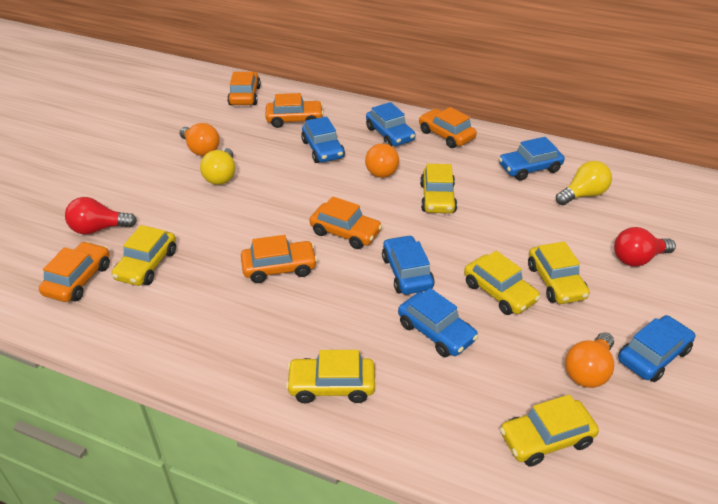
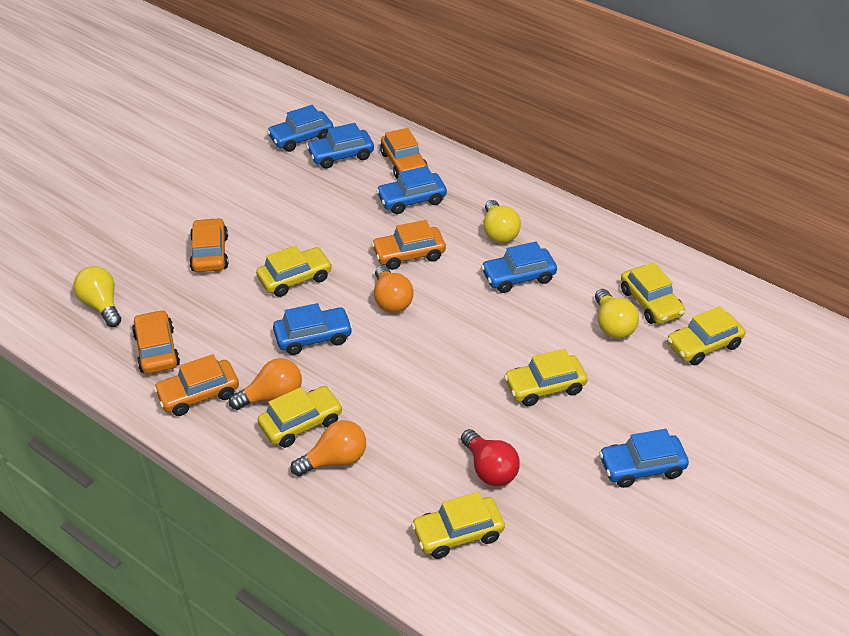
orange car: 6 -> 5
red light bulb: 2 -> 1
yellow light bulb: 2 -> 3

